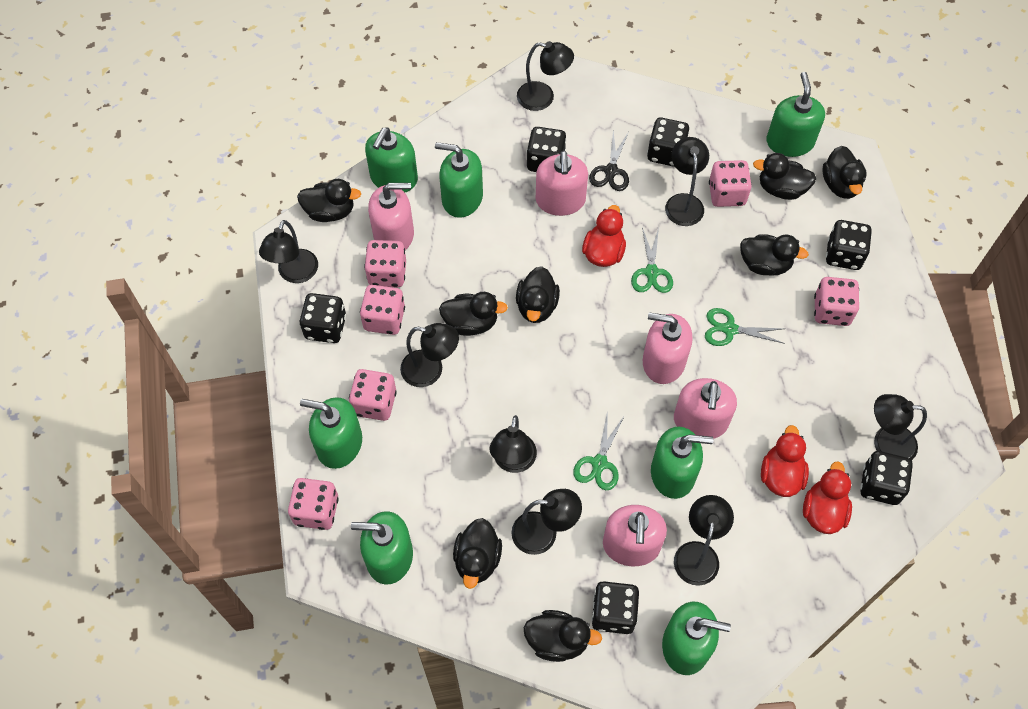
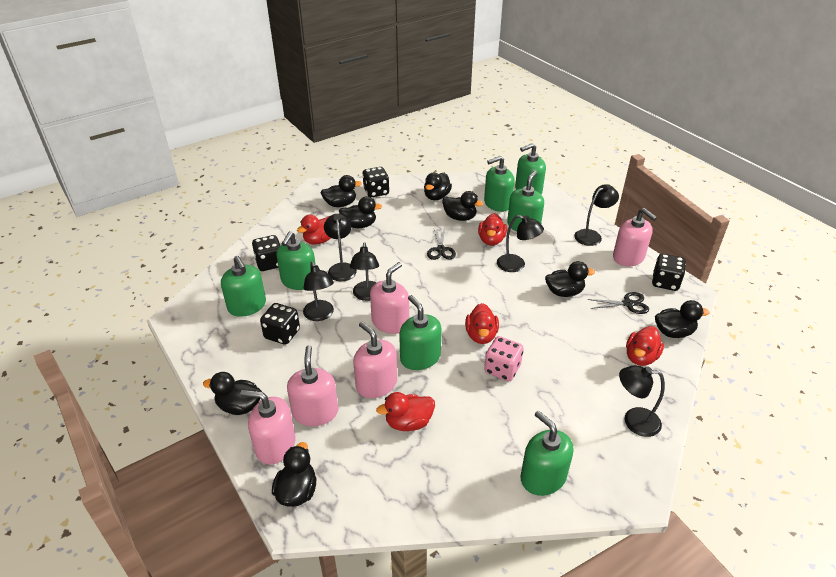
black dice: 6 -> 4
black lamp: 8 -> 6
black scissors: 1 -> 2
green scissors: 3 -> 0
pink dice: 6 -> 1
red duck: 3 -> 5

